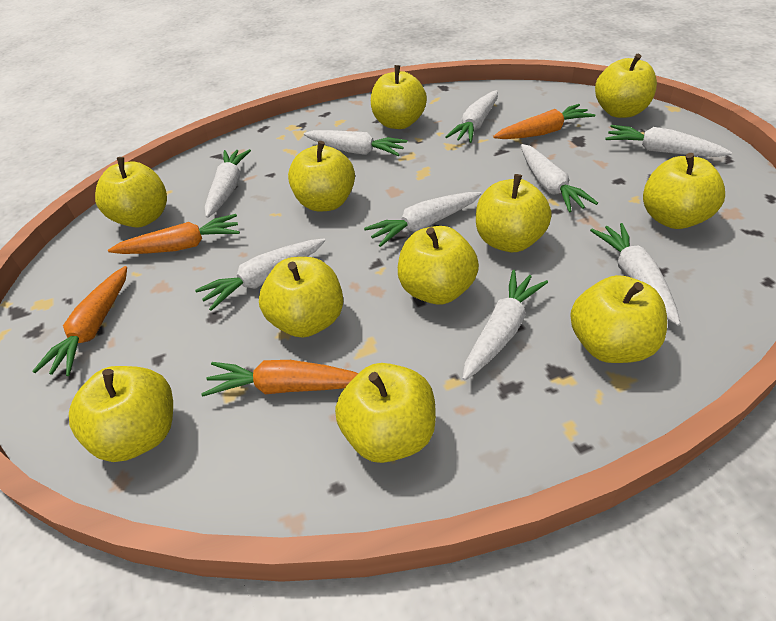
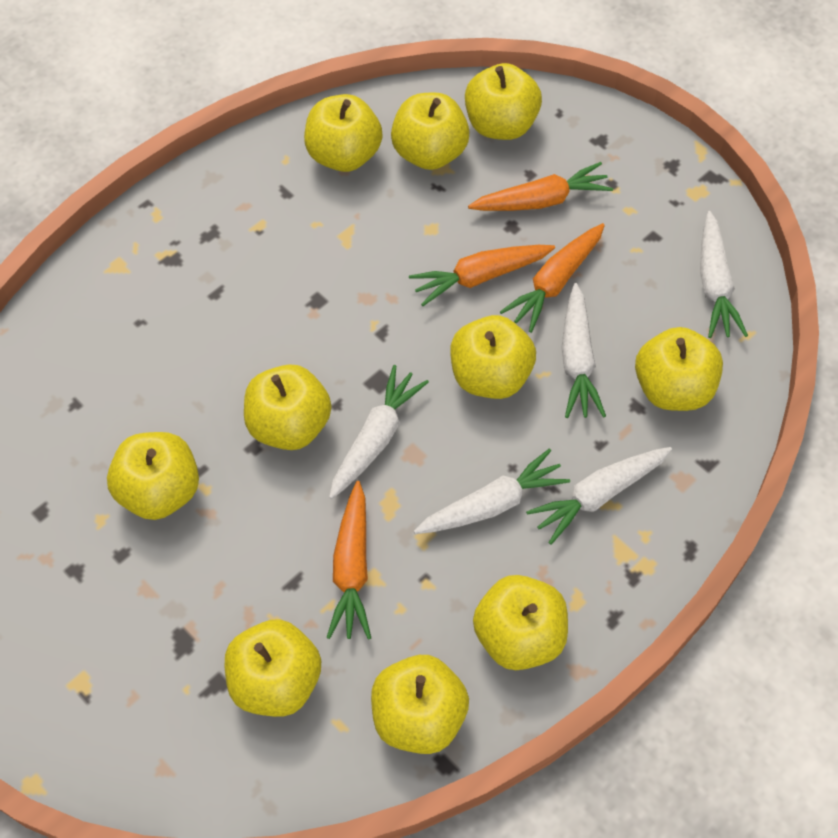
white carrot: 9 -> 5
yellow apple: 11 -> 10

